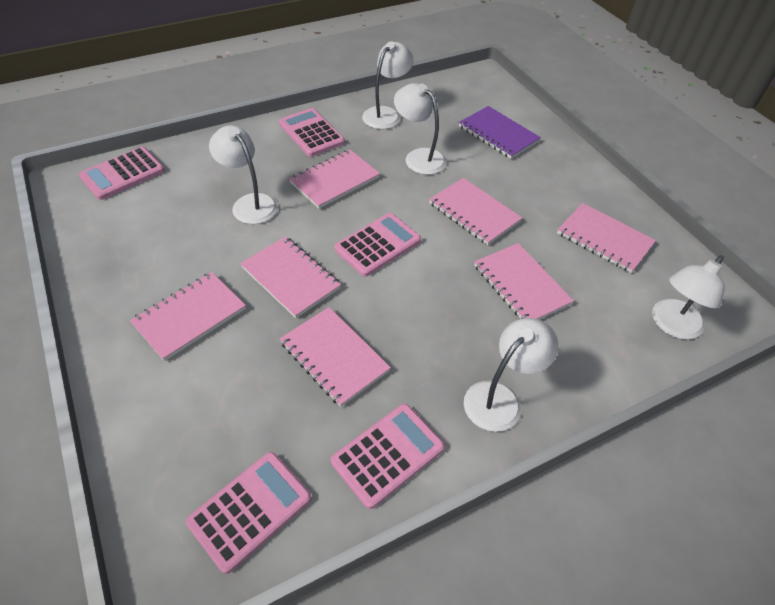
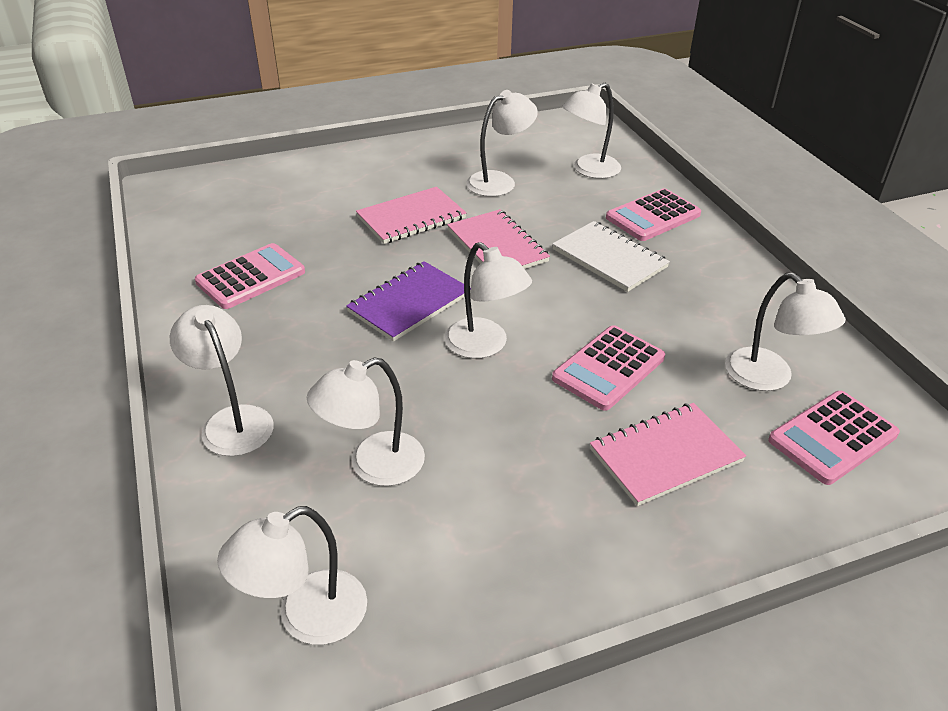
pink calculator: 5 -> 4
pink notebook: 7 -> 3
white lamp: 5 -> 7
white notebook: 0 -> 1

